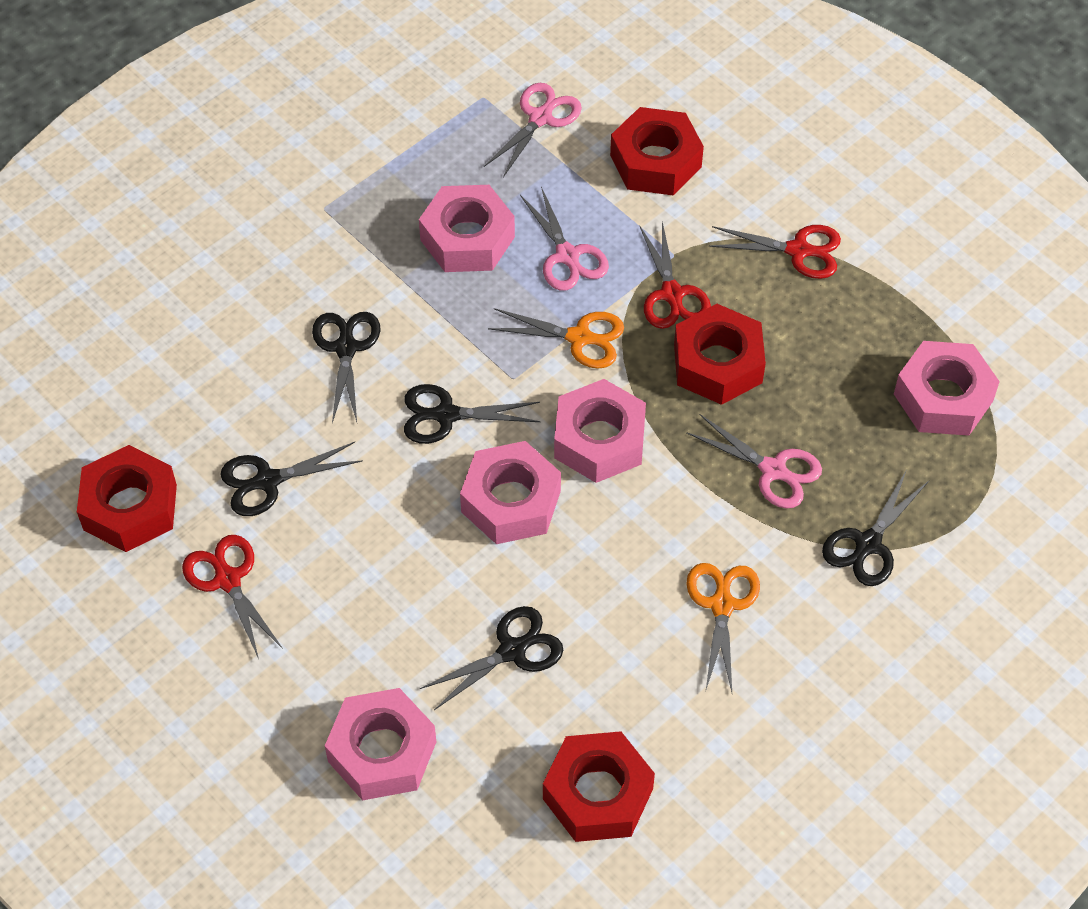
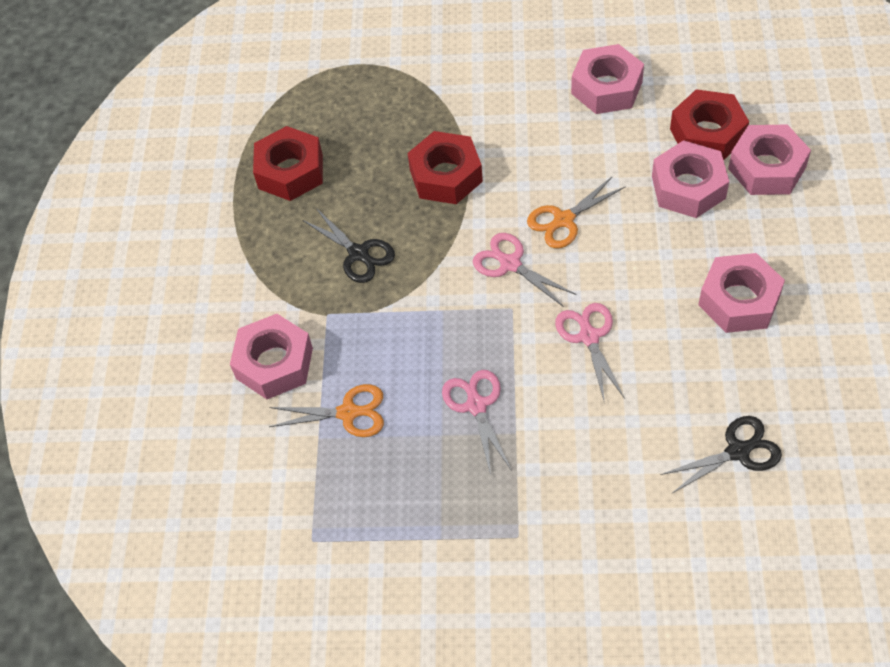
black scissors: 5 -> 2
red nut: 4 -> 3
red scissors: 3 -> 0

